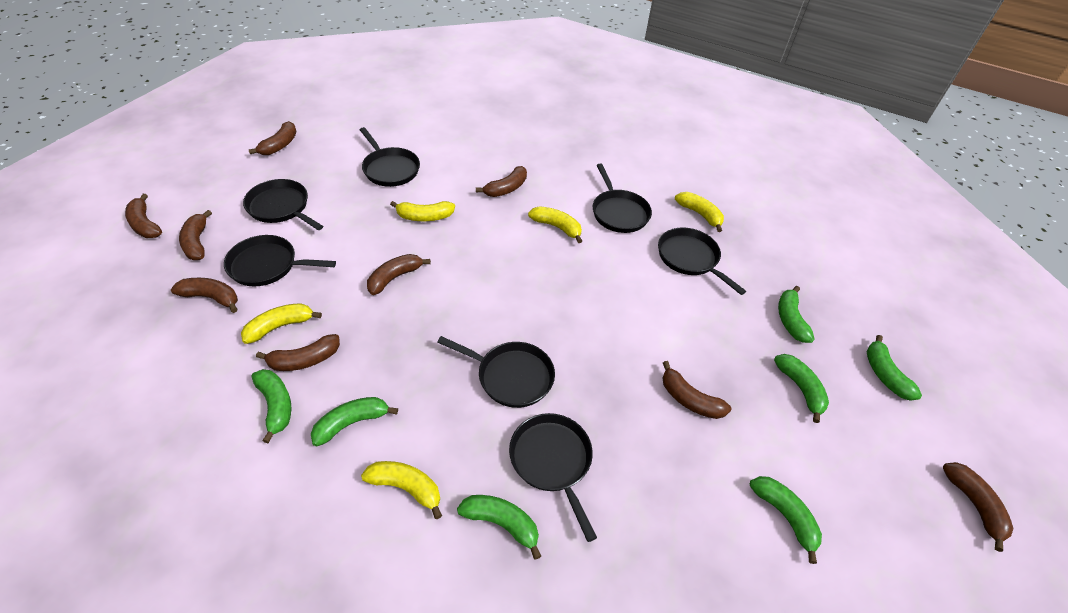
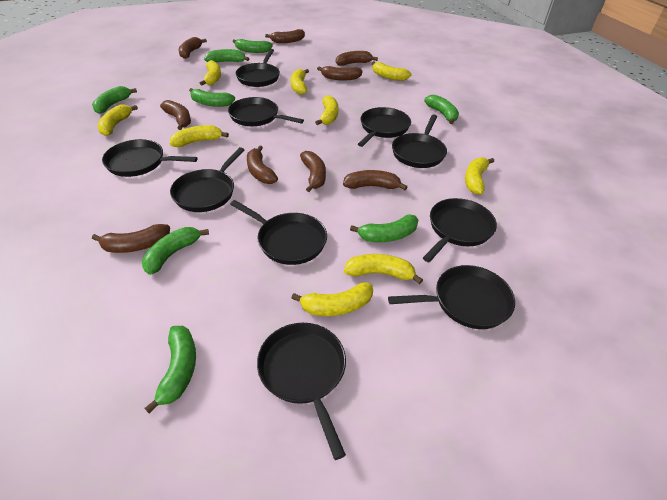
black pan: 7 -> 10
green banana: 7 -> 8
yellow banana: 5 -> 9

